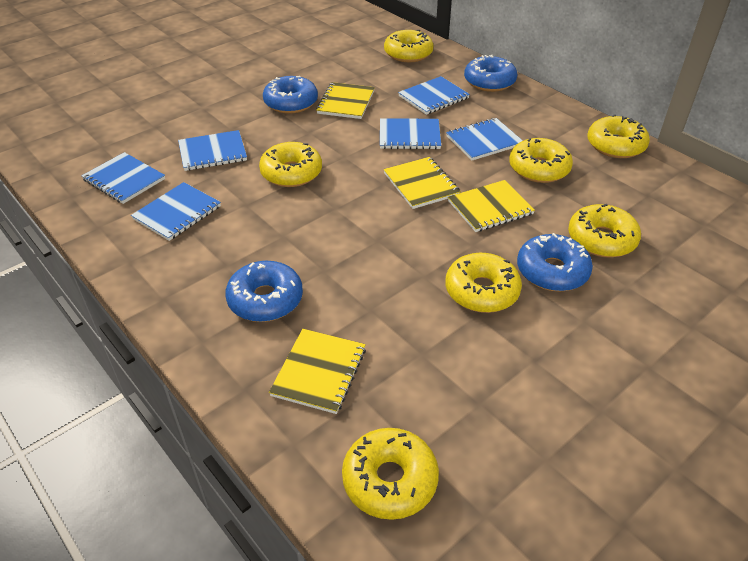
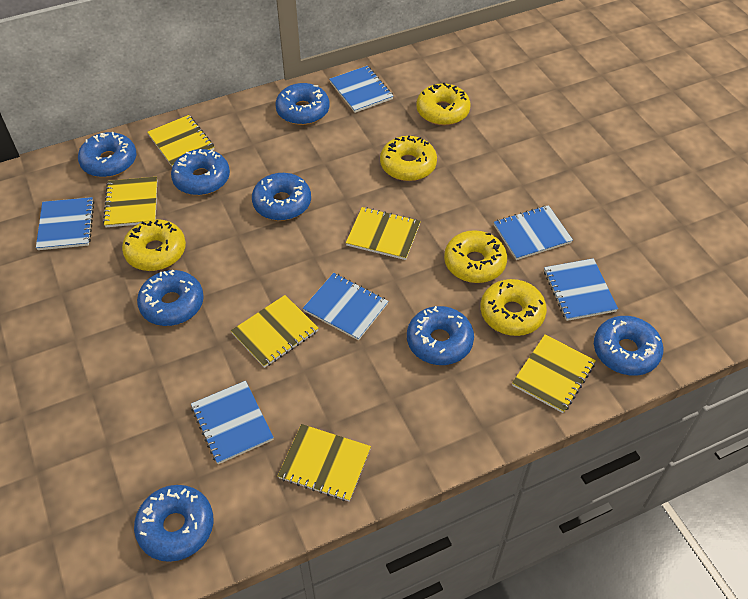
blue donut: 4 -> 8
yellow donut: 7 -> 5
yellow notebook: 4 -> 6

